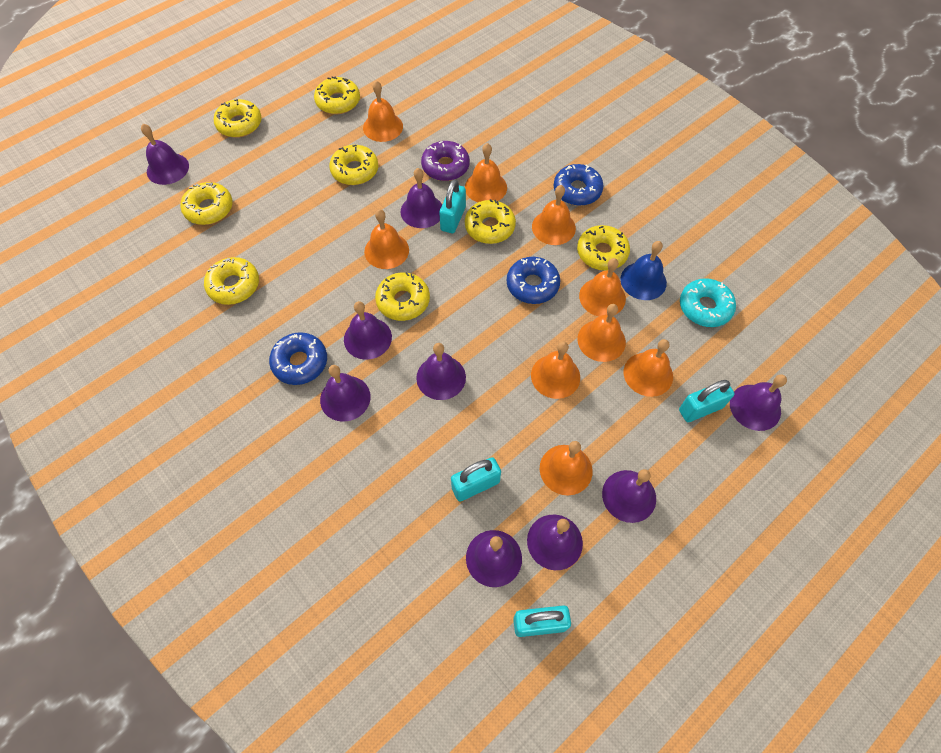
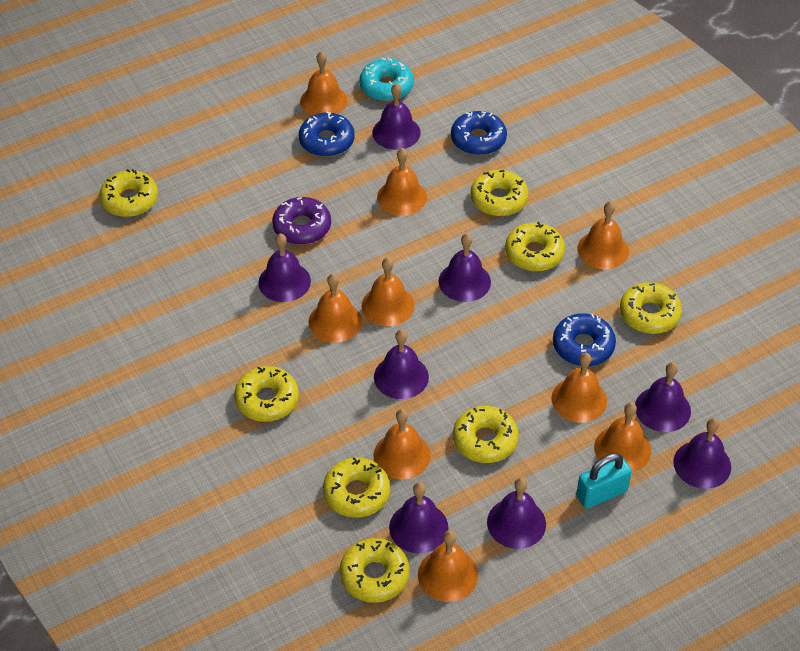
blue bell: 1 -> 0
purple bell: 9 -> 8
turquoise padlock: 4 -> 1

